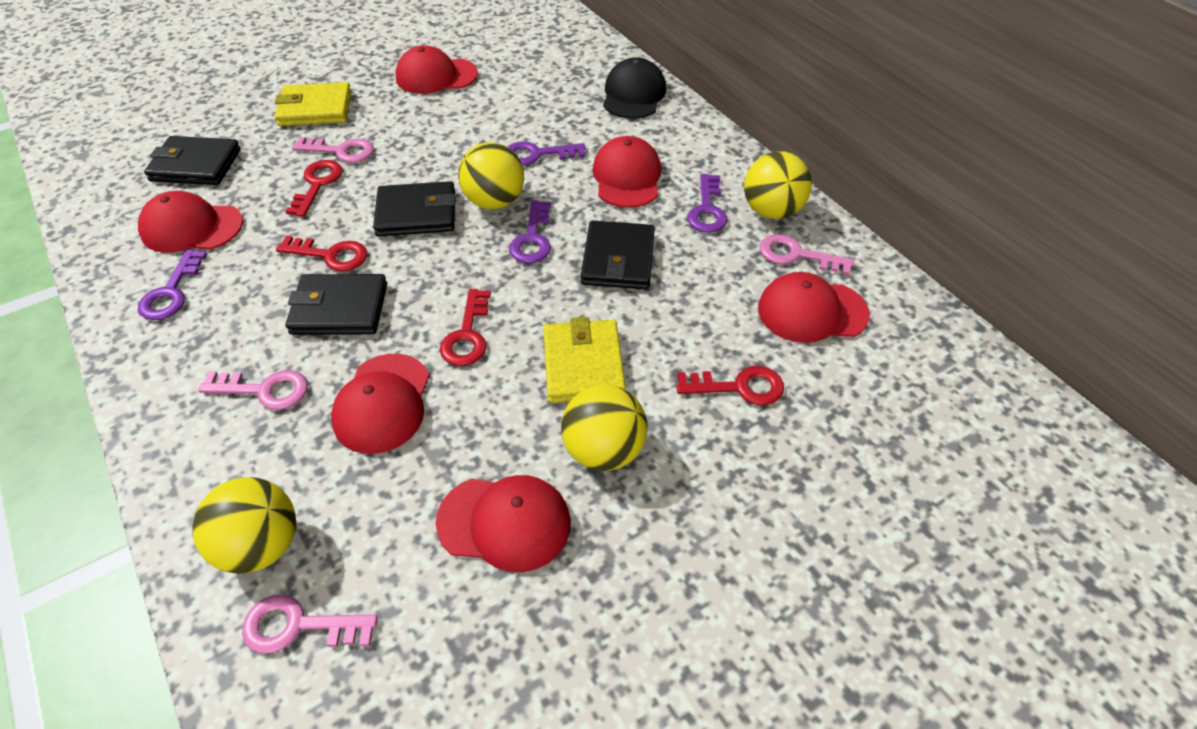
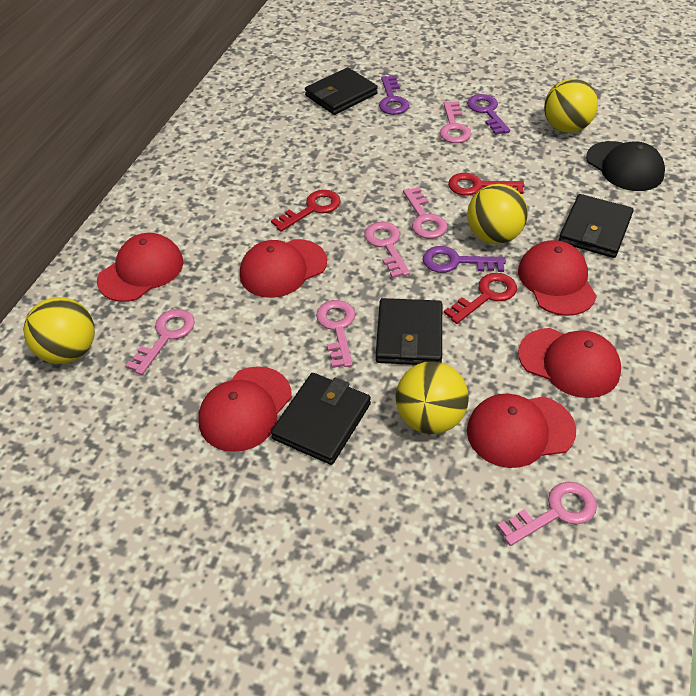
pink key: 4 -> 6
purple key: 4 -> 3
red key: 4 -> 3
yellow wallet: 2 -> 0

